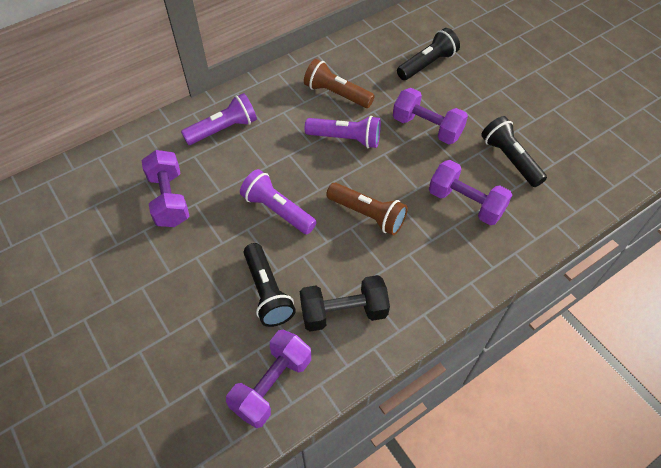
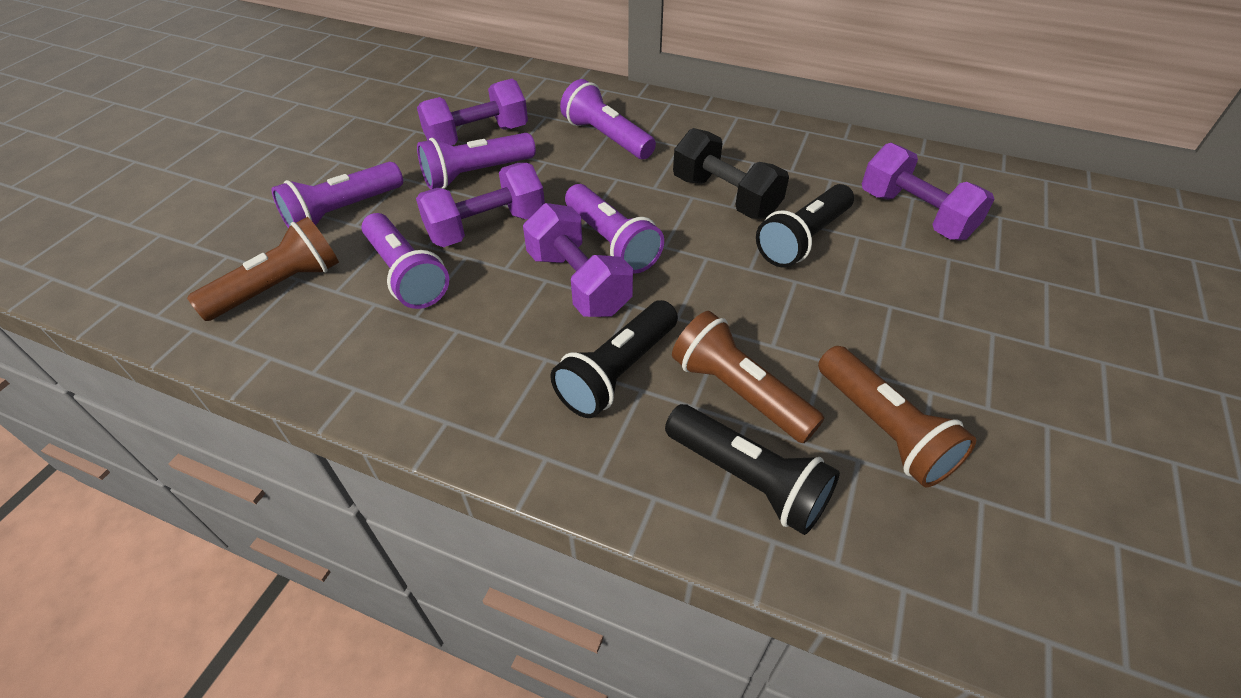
brown flashlight: 2 -> 3
purple flashlight: 3 -> 5

